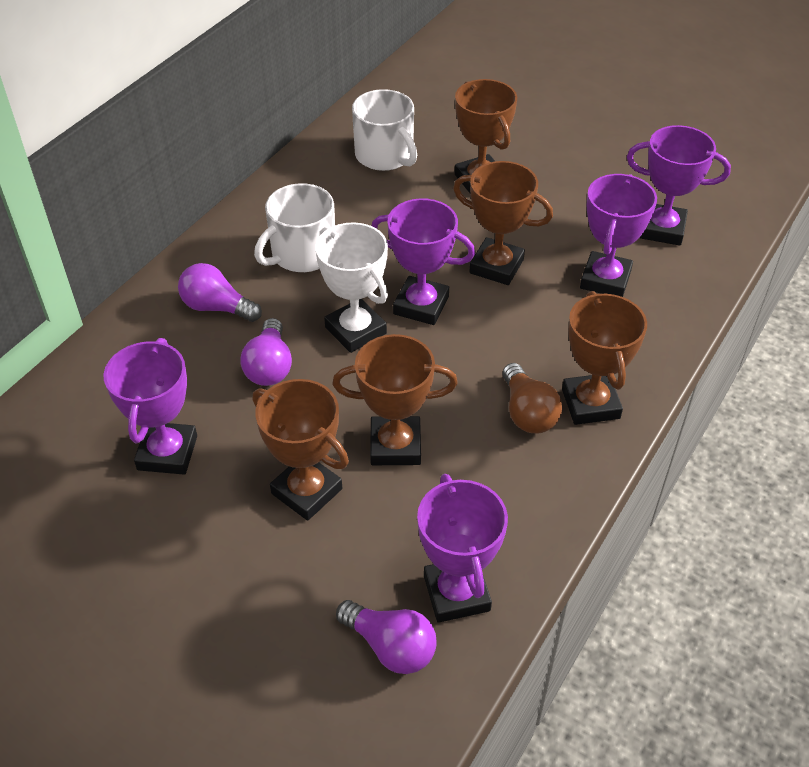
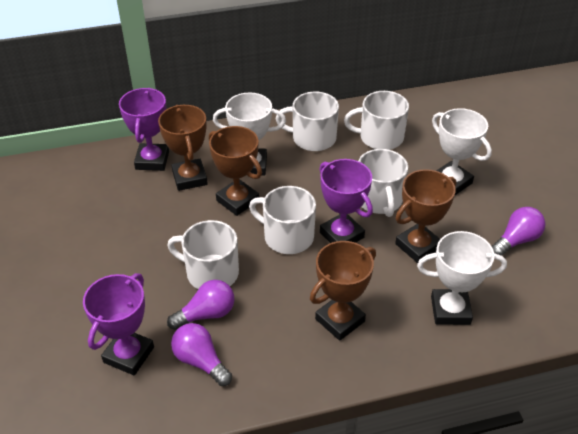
brown light bulb: 1 -> 0
brown trophy: 5 -> 4
purple trophy: 5 -> 3
white mug: 2 -> 5
white trophy: 1 -> 3

